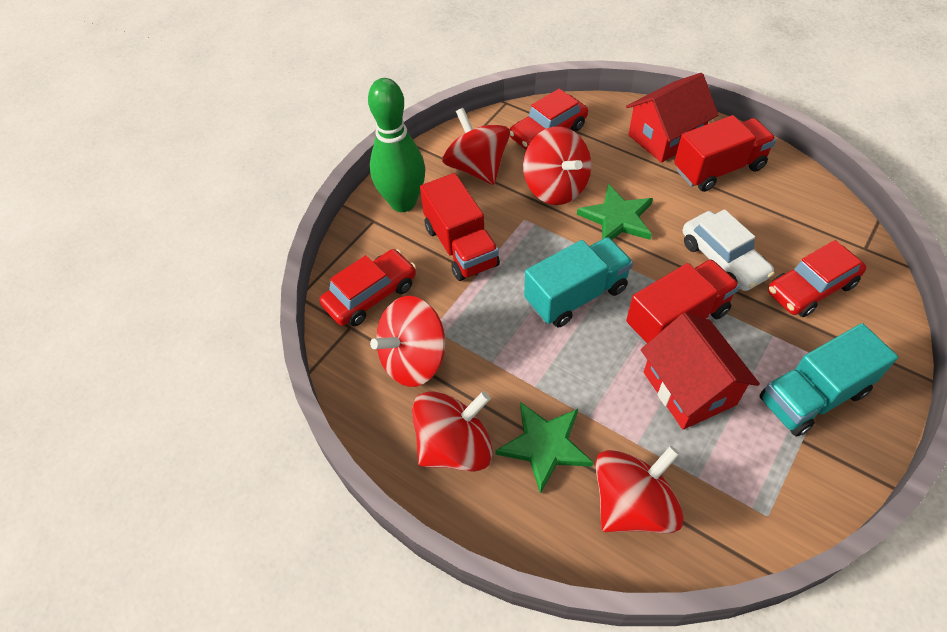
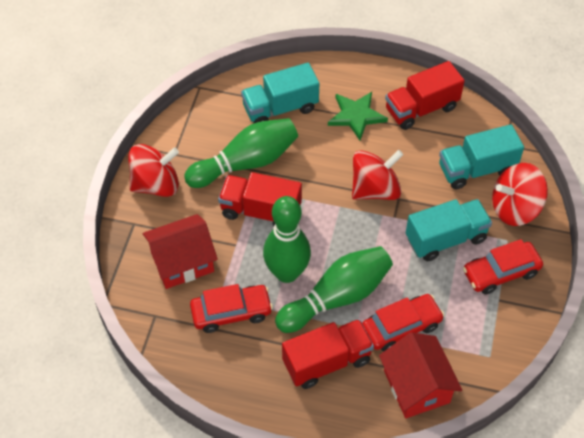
green bowling pin: 1 -> 3
green star: 2 -> 1
red spinning top: 5 -> 3
turquoise truck: 2 -> 3
white car: 1 -> 0

